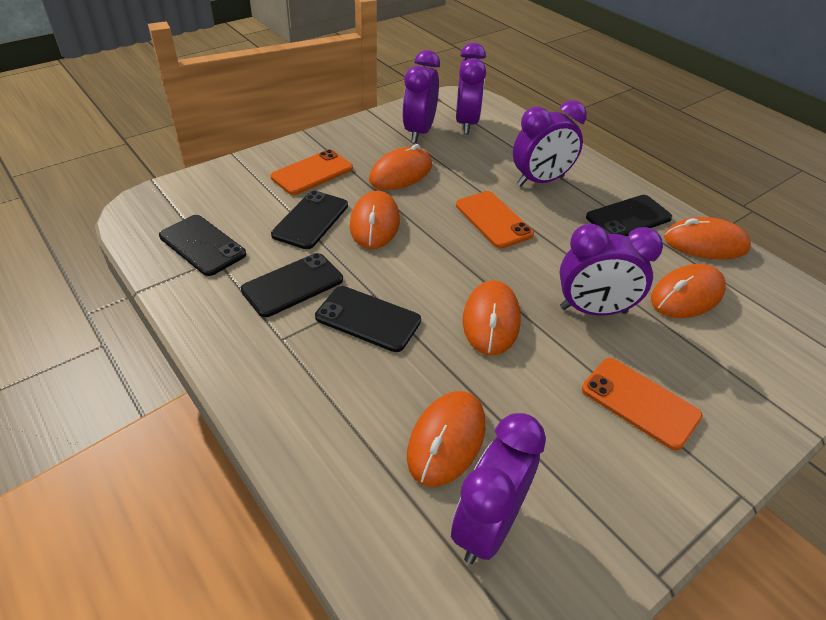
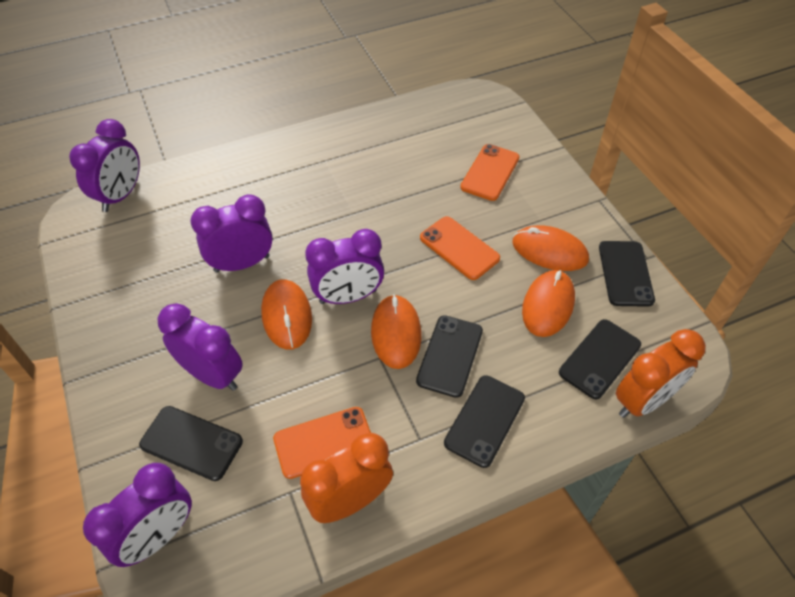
orange clock: 0 -> 2
orange mouse: 6 -> 4

